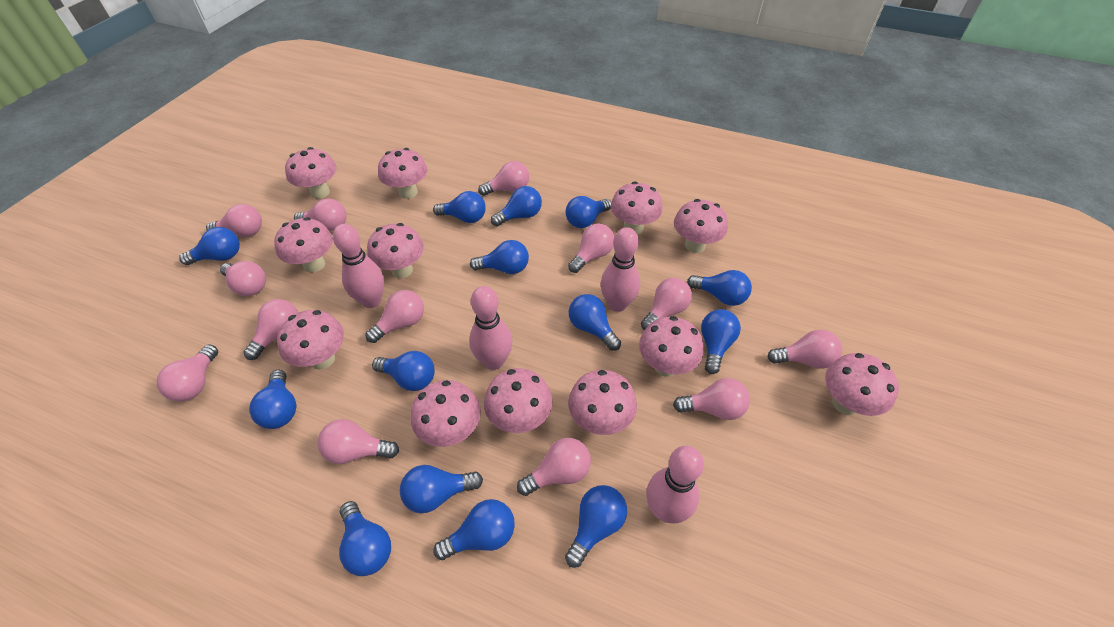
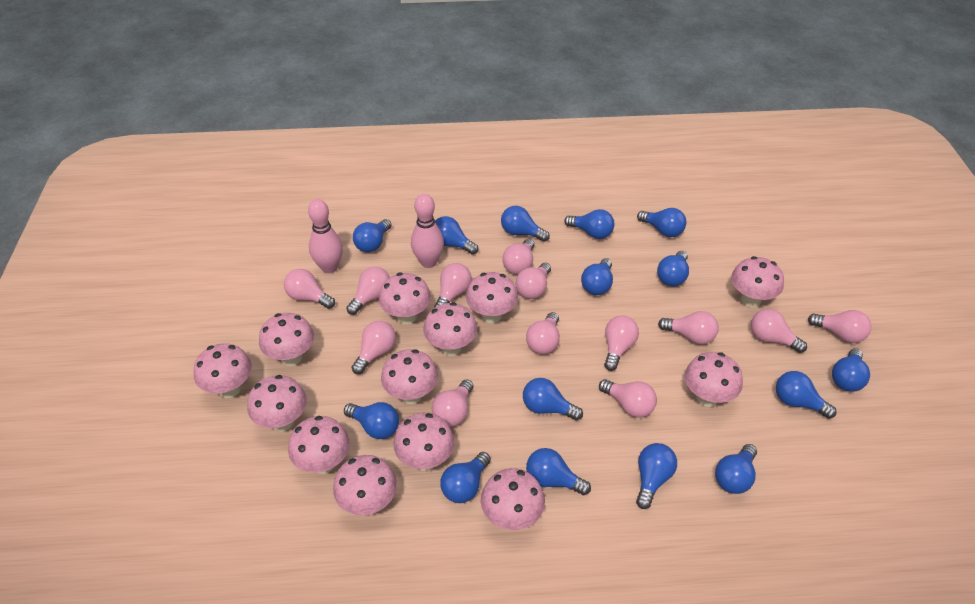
blue light bulb: 14 -> 15
pink bowling pin: 4 -> 2
pink mushroom: 12 -> 13

